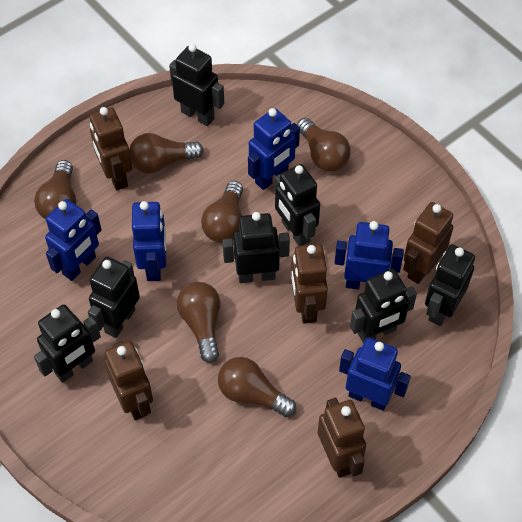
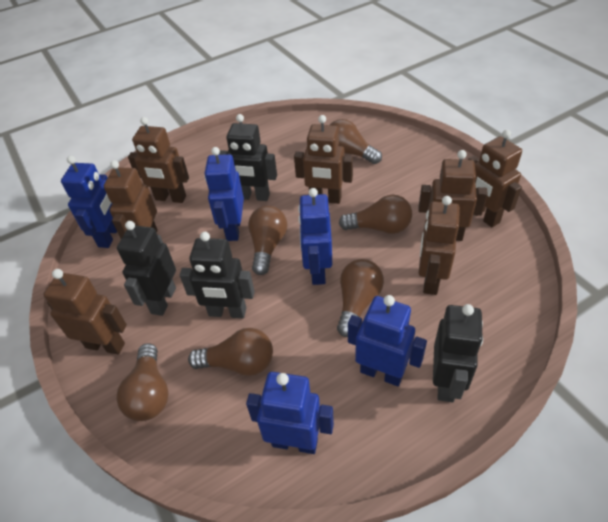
black robot: 7 -> 4
brown robot: 5 -> 7

